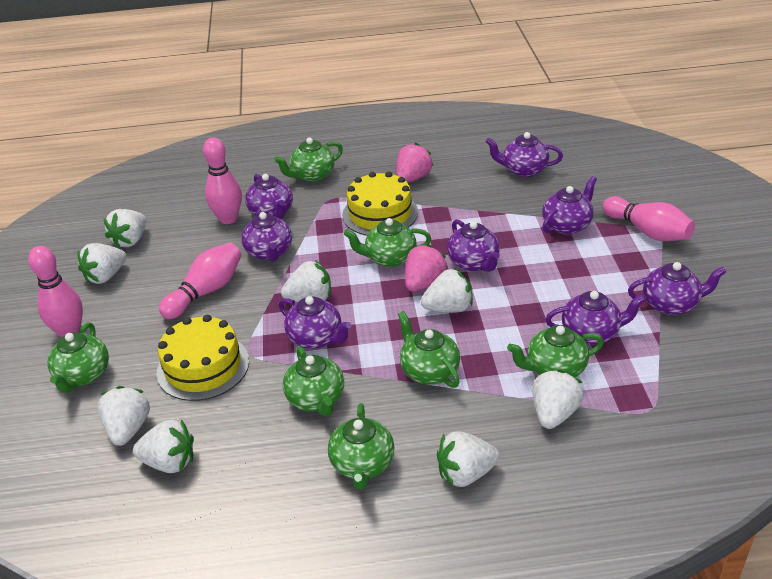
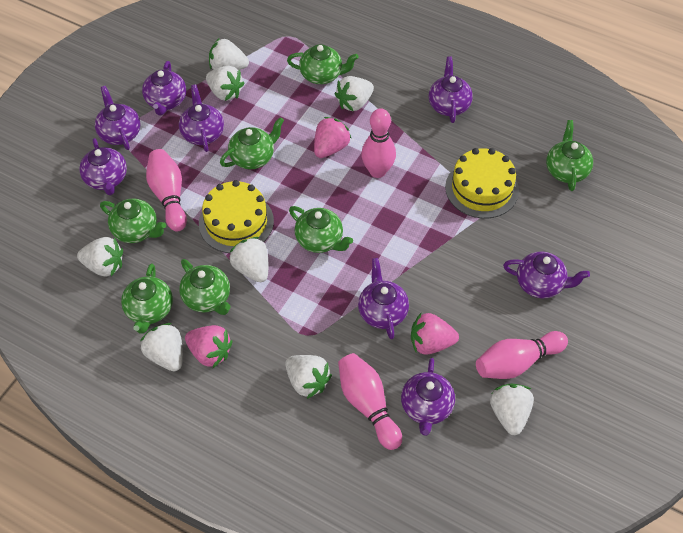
pink strawberry: 2 -> 3

